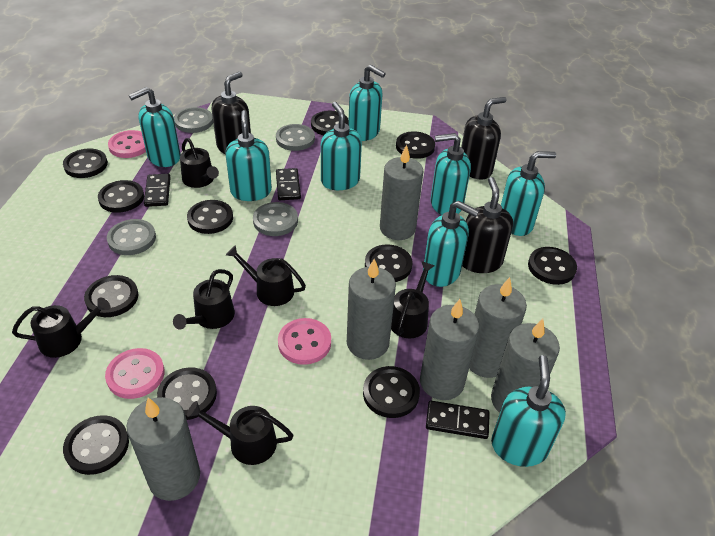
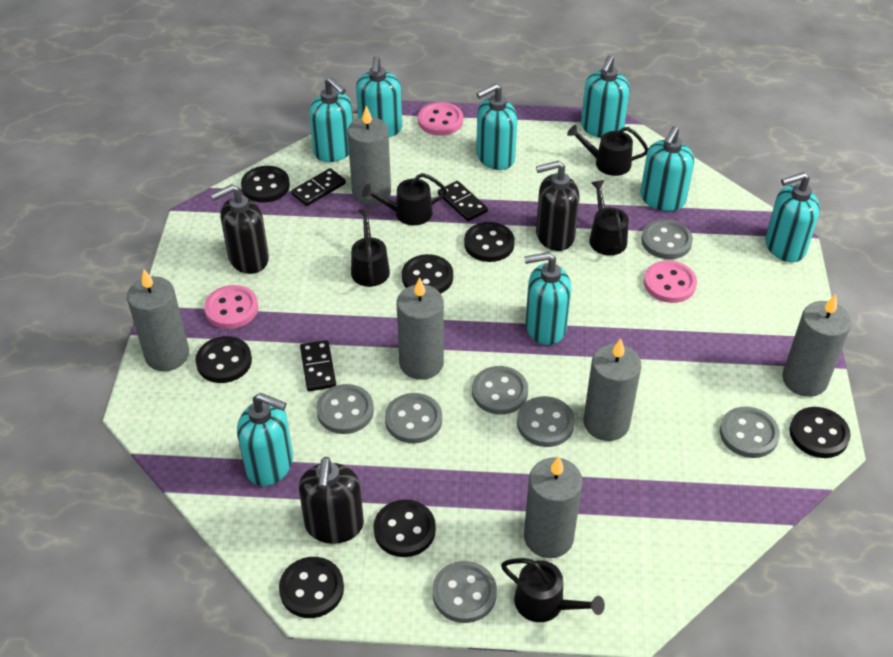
black button: 11 -> 7
black watering can: 6 -> 5
grey button: 4 -> 7

